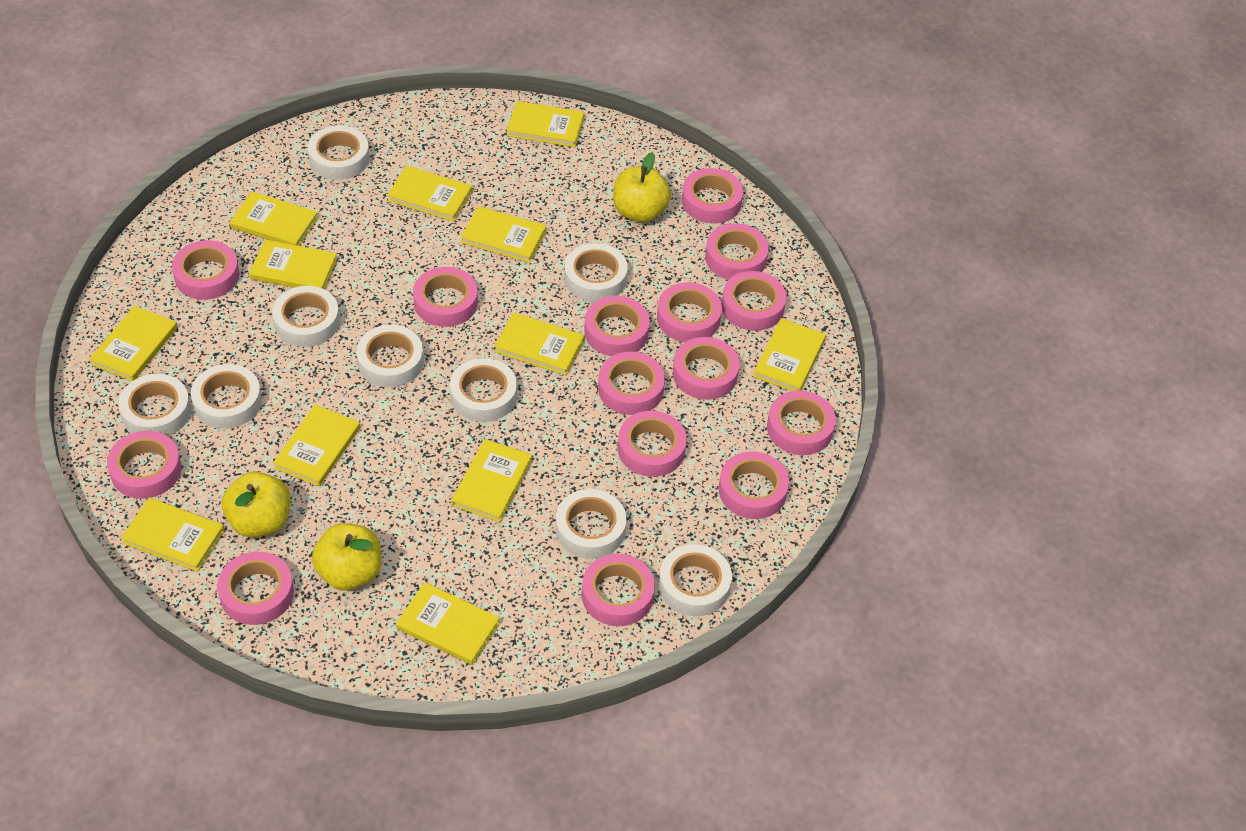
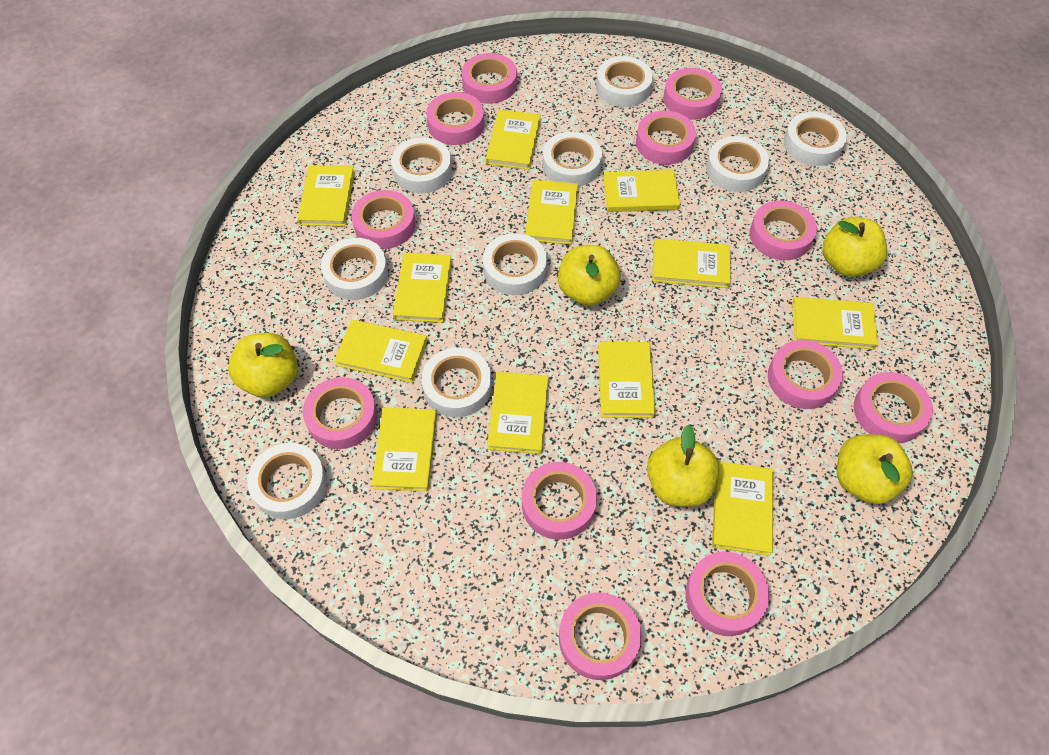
pink tape: 15 -> 12
yellow apple: 3 -> 5

